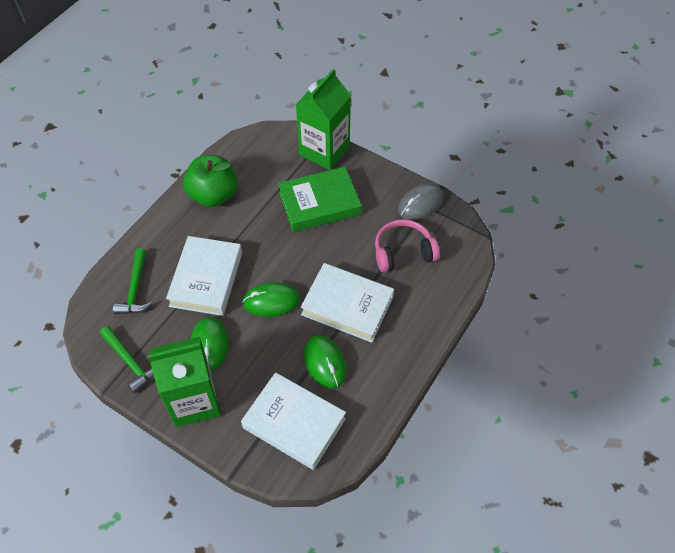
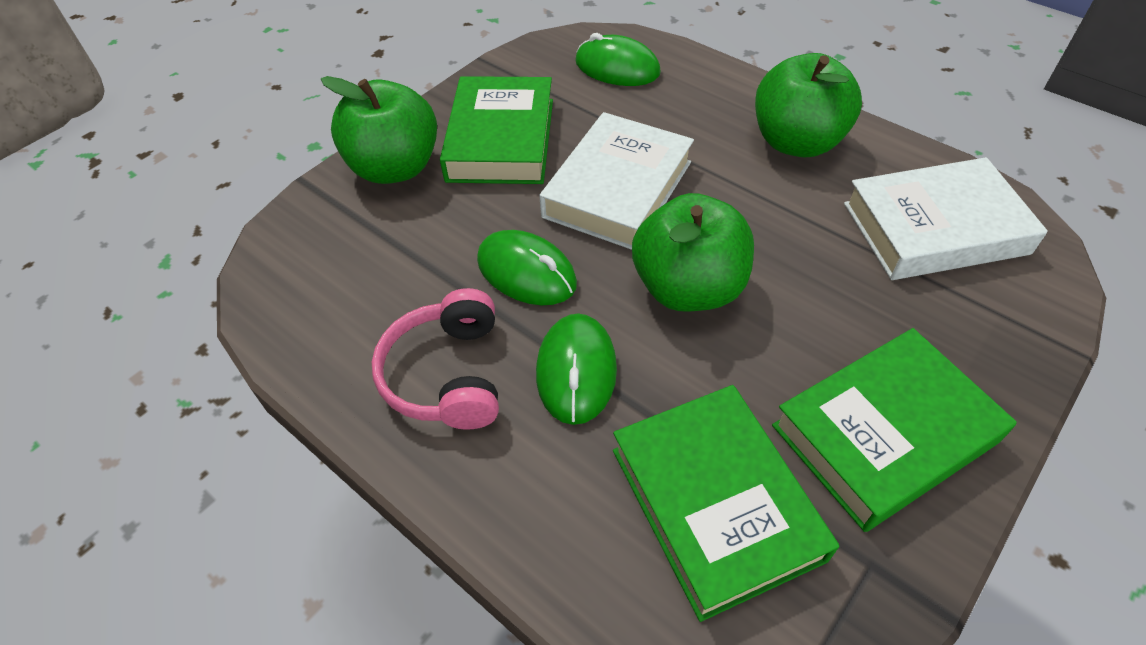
green apple: 1 -> 3
green book: 1 -> 3
green carton: 2 -> 0
green hammer: 2 -> 0
grey mouse: 1 -> 0
white book: 3 -> 2

